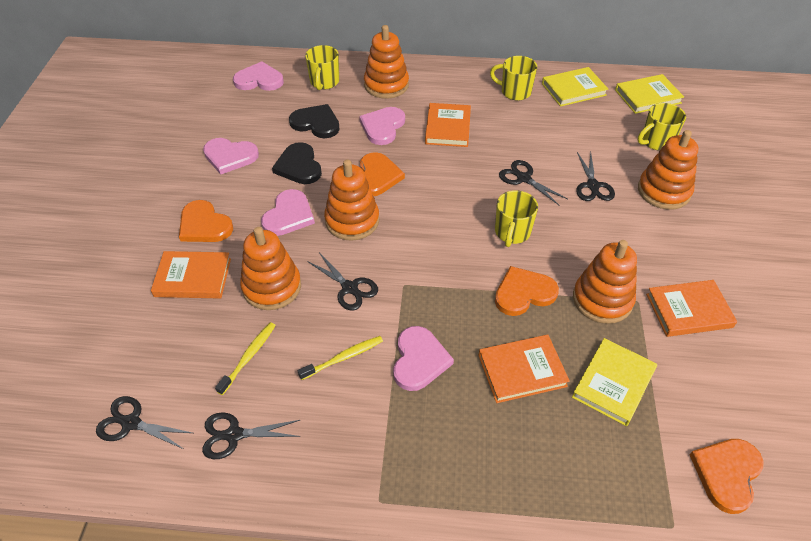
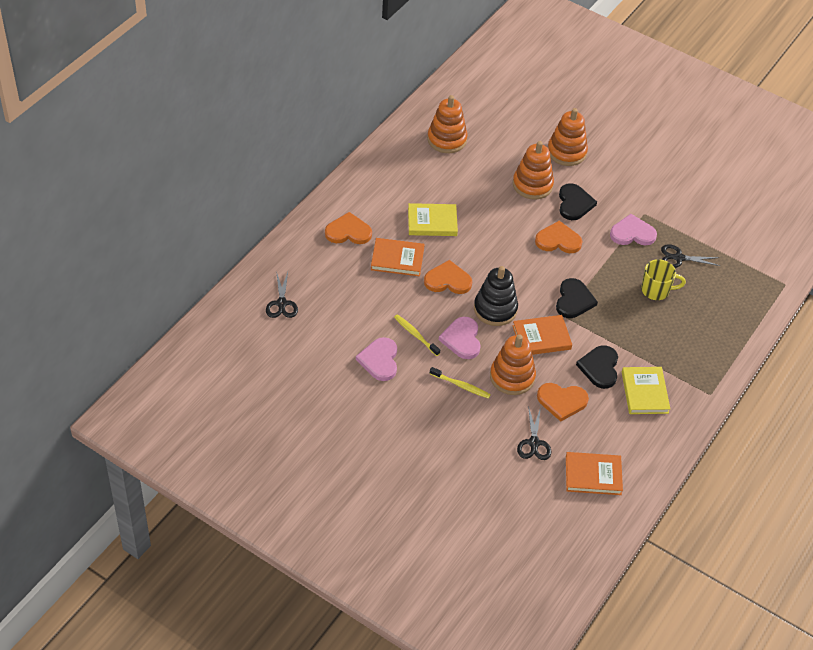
black heart: 2 -> 3
black scissors: 5 -> 3
black stacking toy: 0 -> 1
orange book: 4 -> 3
orange stacking toy: 5 -> 4
pink heart: 5 -> 3
yellow book: 3 -> 2
yellow mug: 4 -> 1

